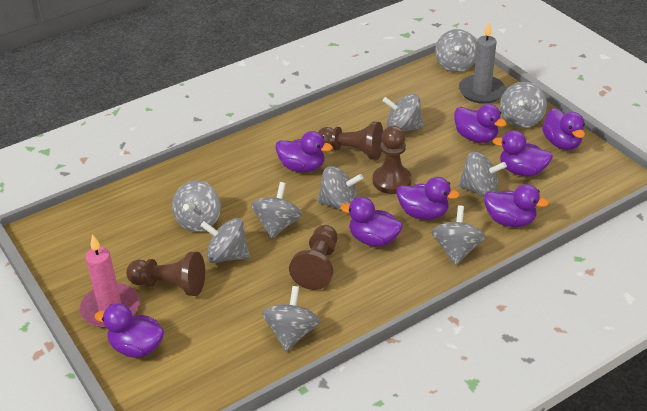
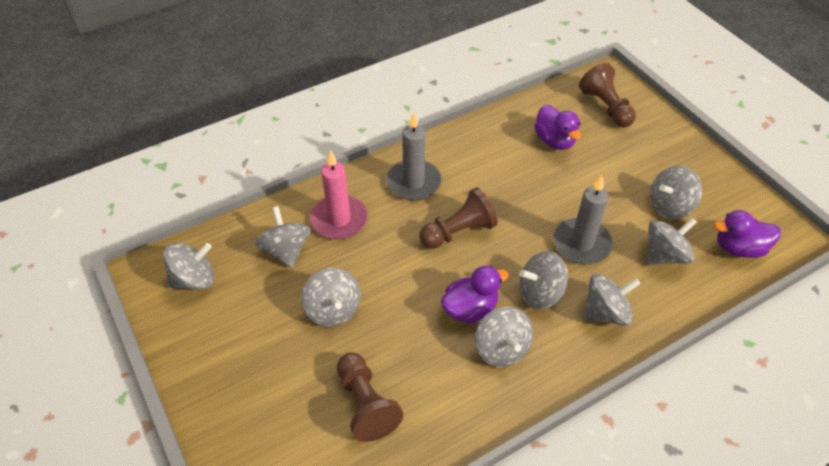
brown pawn: 4 -> 3
grey candle: 1 -> 2
grey spinning top: 10 -> 8
purple duck: 8 -> 3

